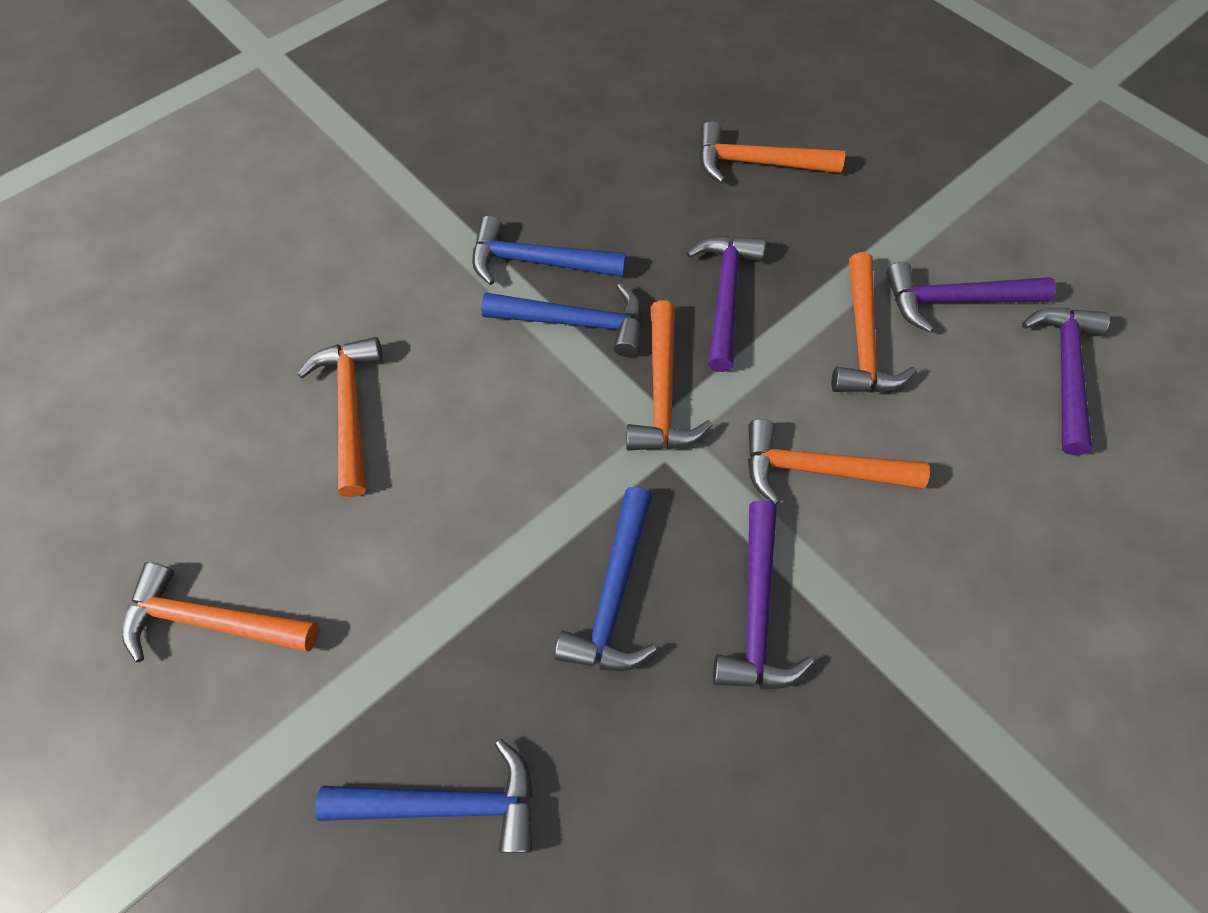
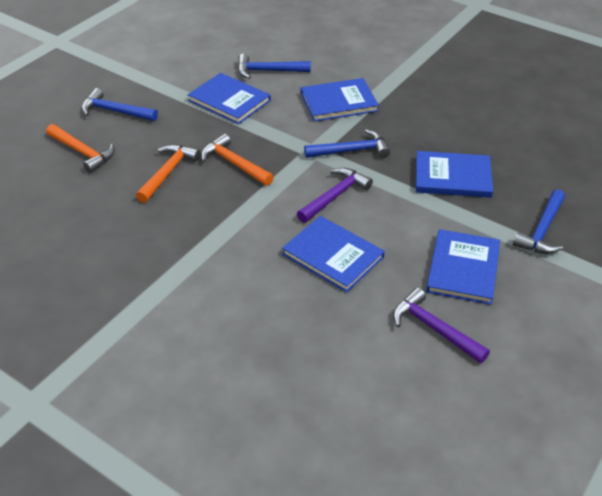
blue book: 0 -> 5
orange hammer: 6 -> 3
purple hammer: 4 -> 2

